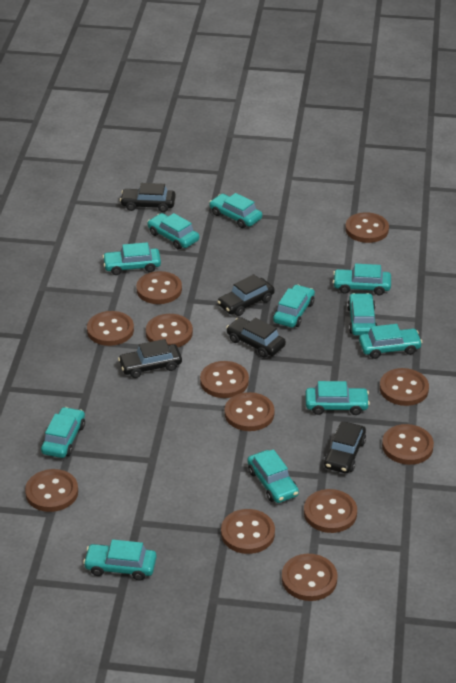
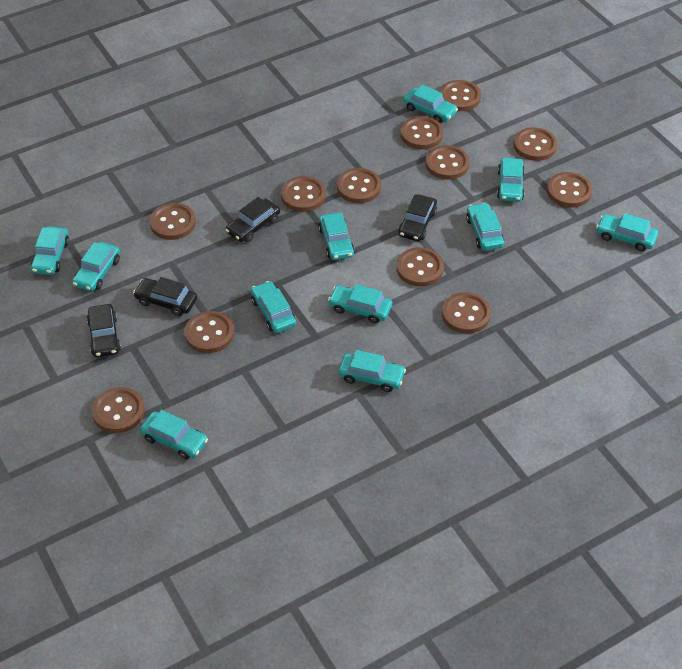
black car: 5 -> 4

